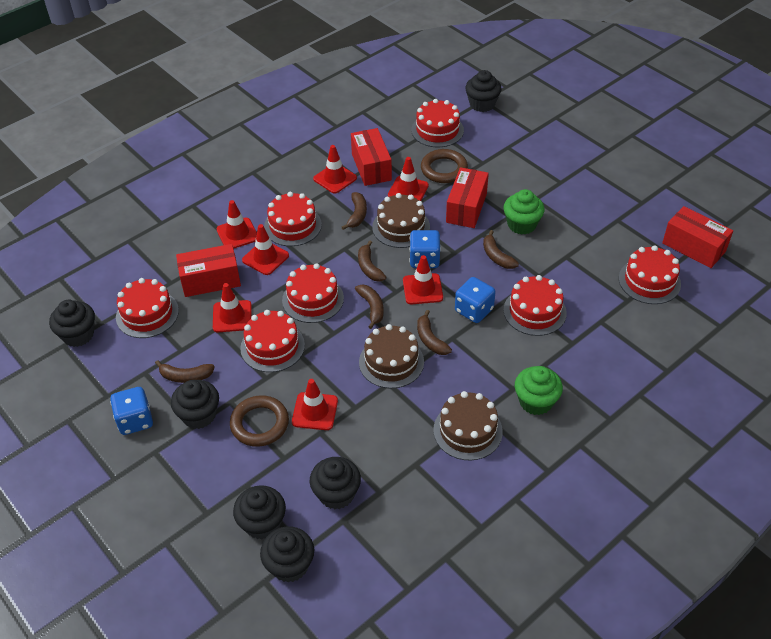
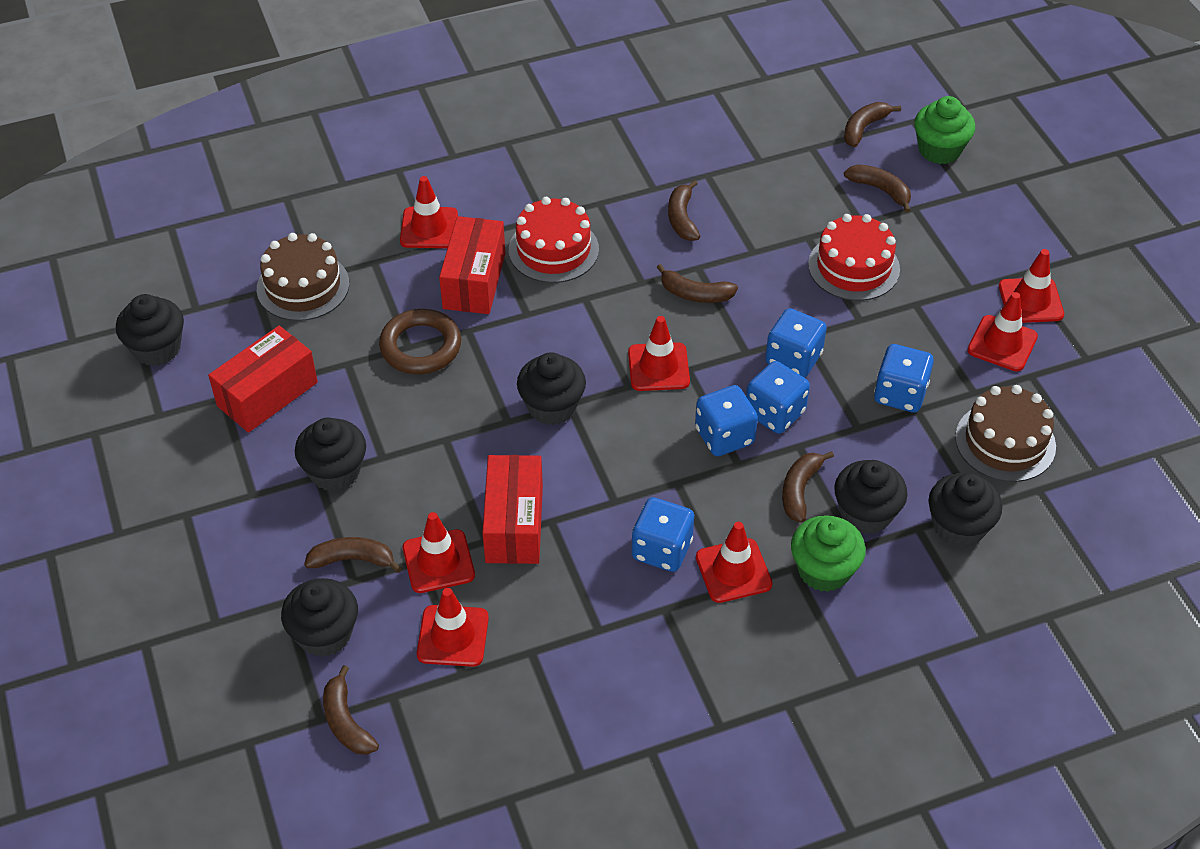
blue dice: 3 -> 5
brown banana: 6 -> 7
brown cake: 3 -> 2
brown ring: 2 -> 1
red box: 4 -> 3
red cake: 7 -> 2

